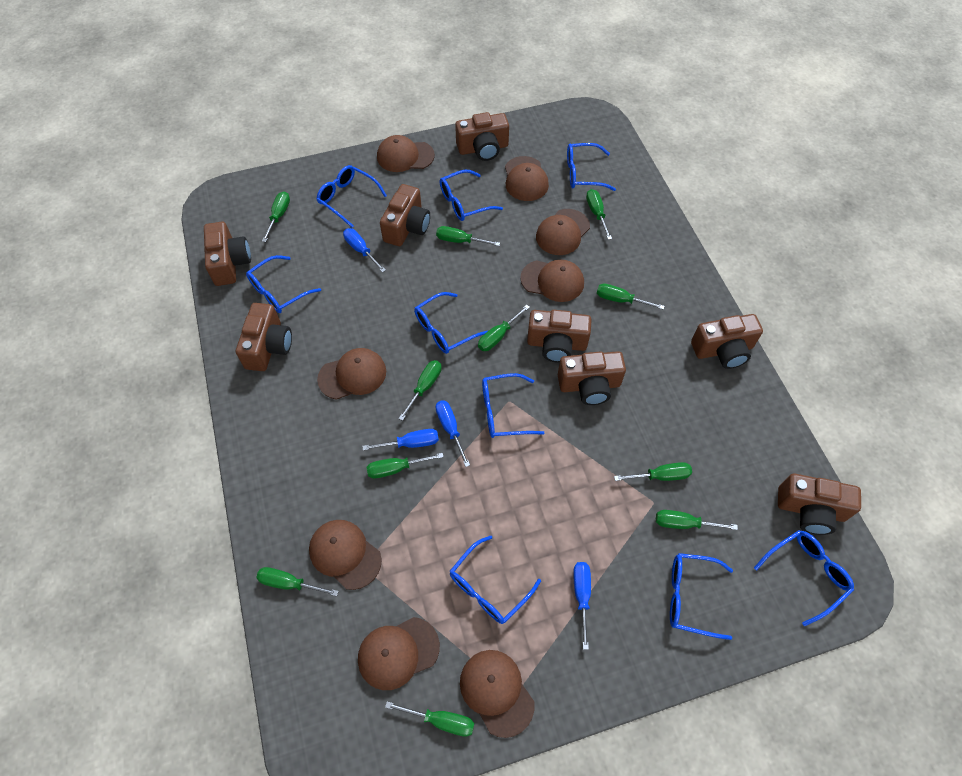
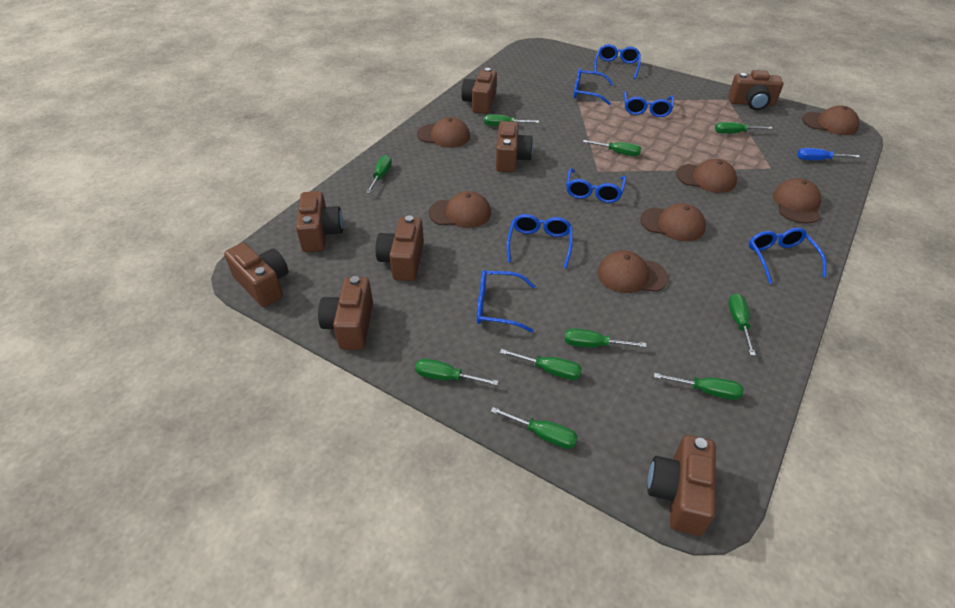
blue glasses: 9 -> 7
blue screwdriver: 4 -> 1
brown cap: 8 -> 7
green screwdriver: 11 -> 10

